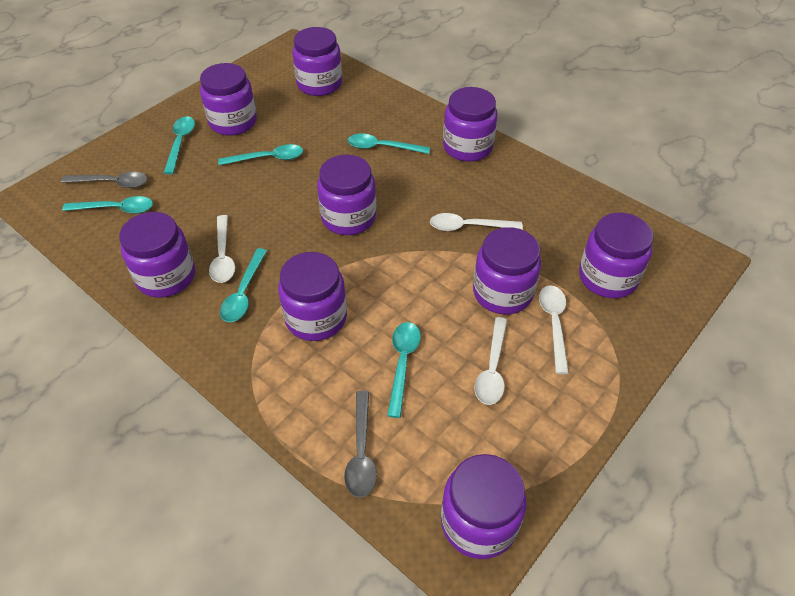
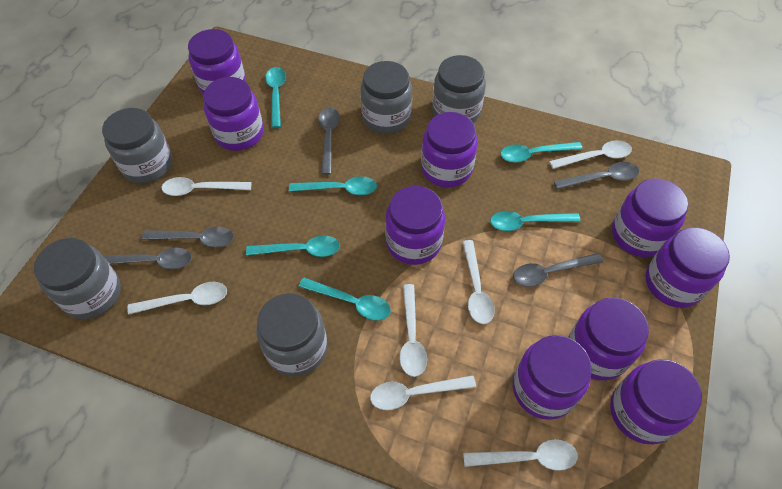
grey jar: 0 -> 5
grey spoon: 2 -> 5
white spoon: 4 -> 7

